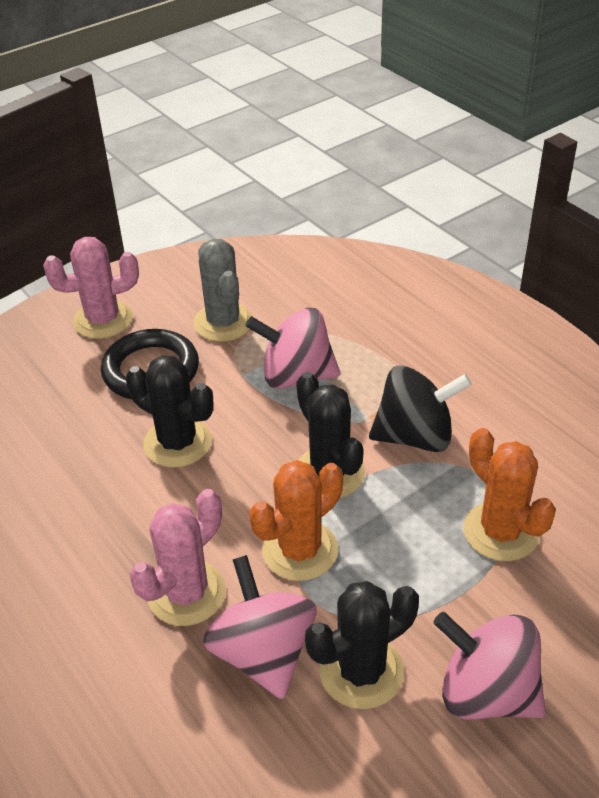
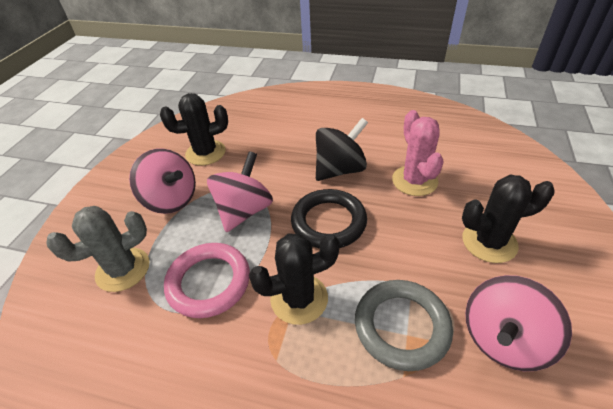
grey ring: 0 -> 1
orange cactus: 2 -> 0
pink cactus: 2 -> 1
pink ring: 0 -> 1

